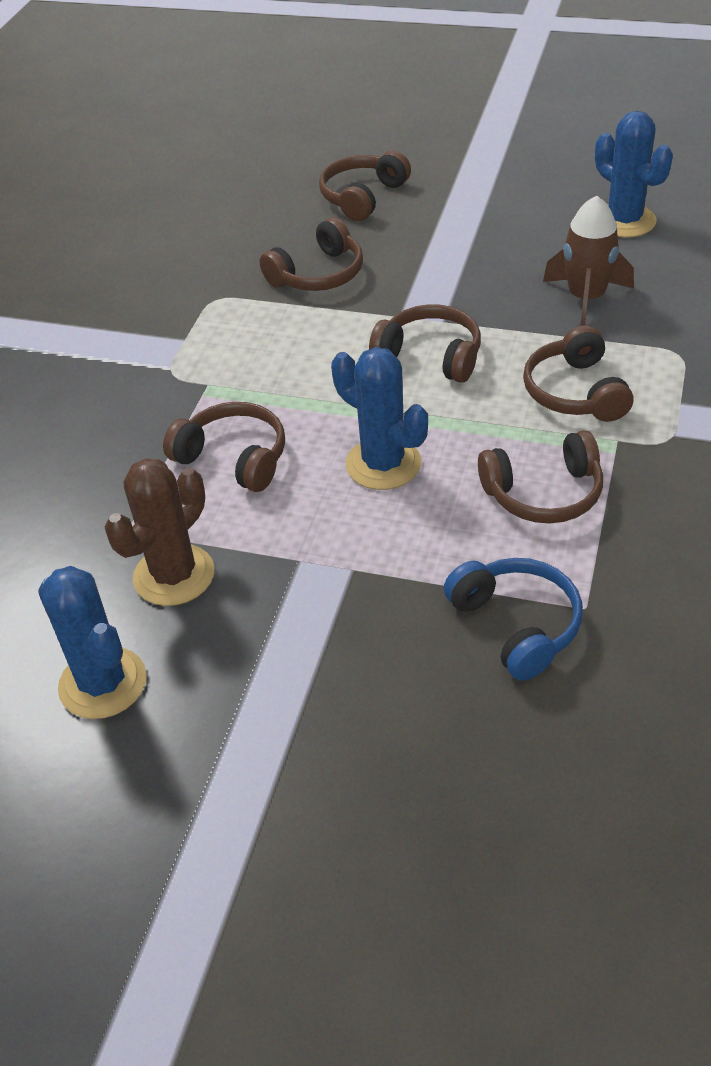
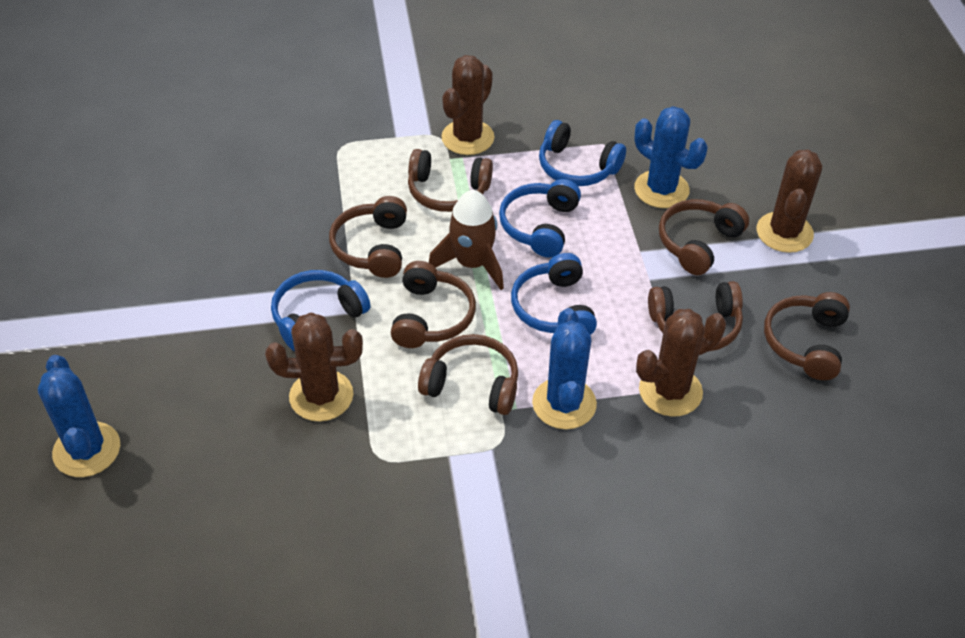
blue headphones: 1 -> 4
brown cactus: 1 -> 4
brown headphones: 6 -> 7

